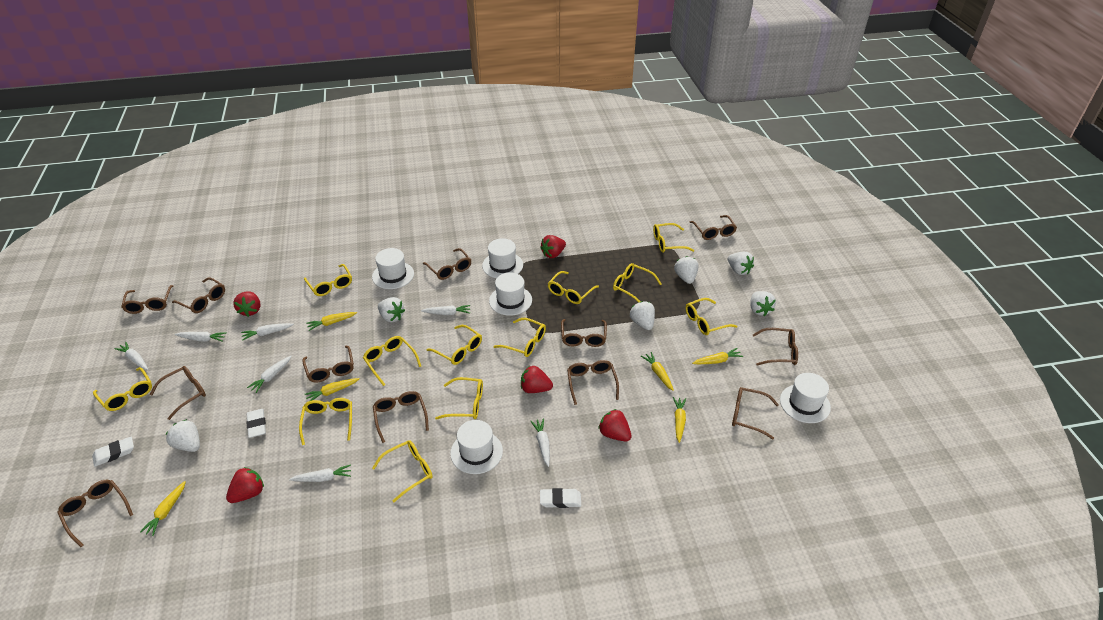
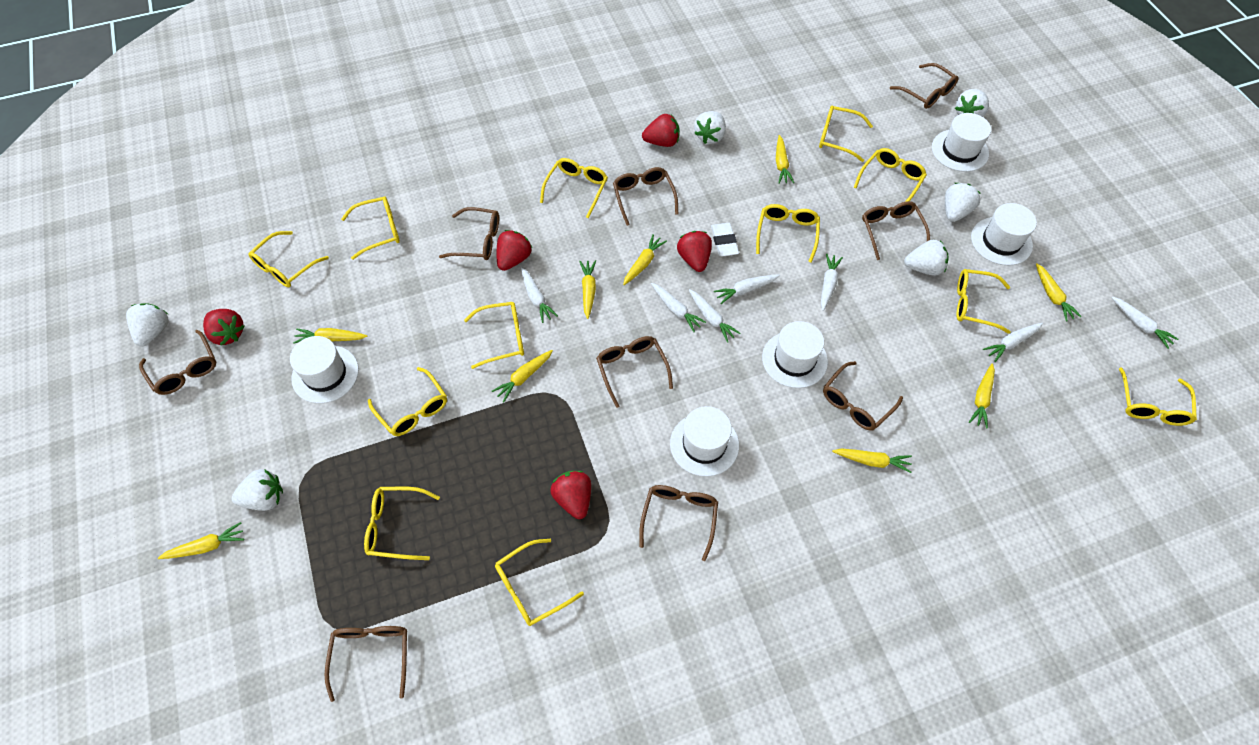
brown glasses: 12 -> 9
white eraser: 3 -> 1
yellow carrot: 6 -> 9

